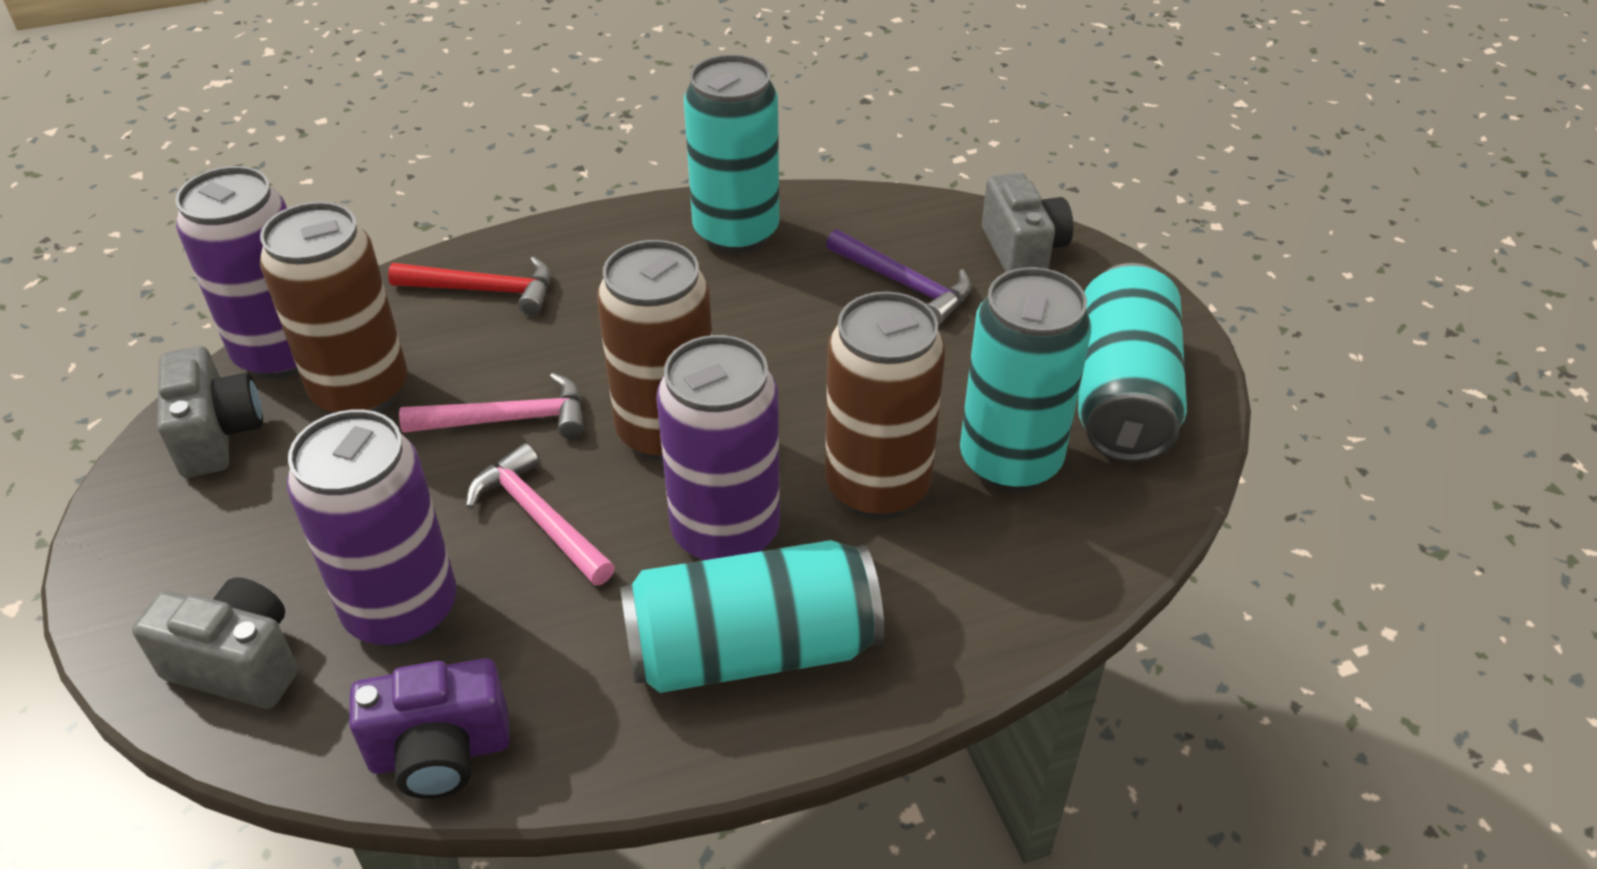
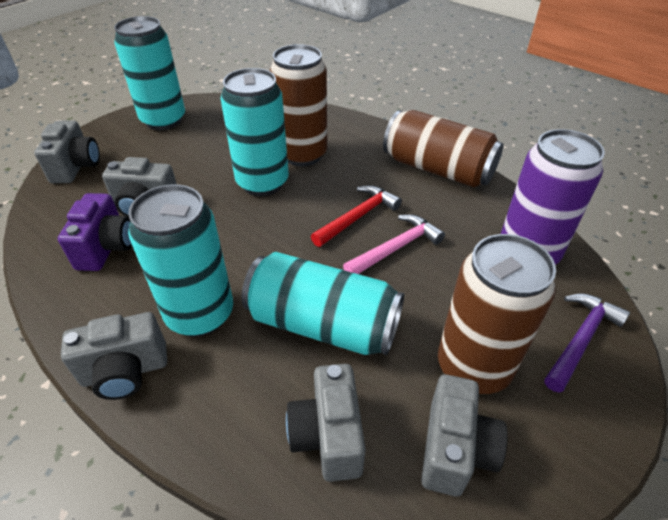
grey camera: 3 -> 5
pink hammer: 2 -> 1
purple can: 3 -> 1

